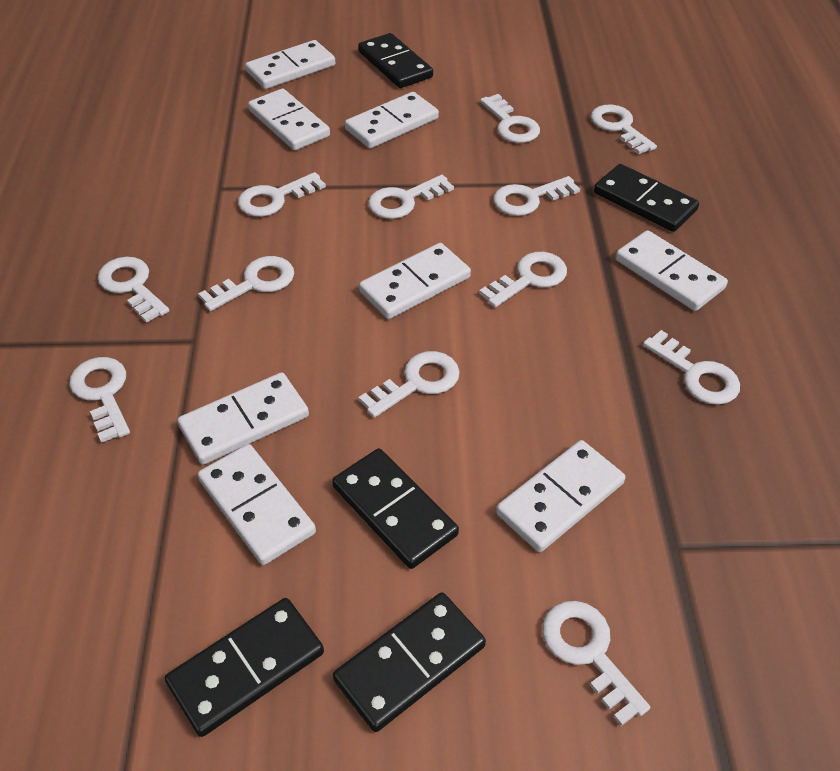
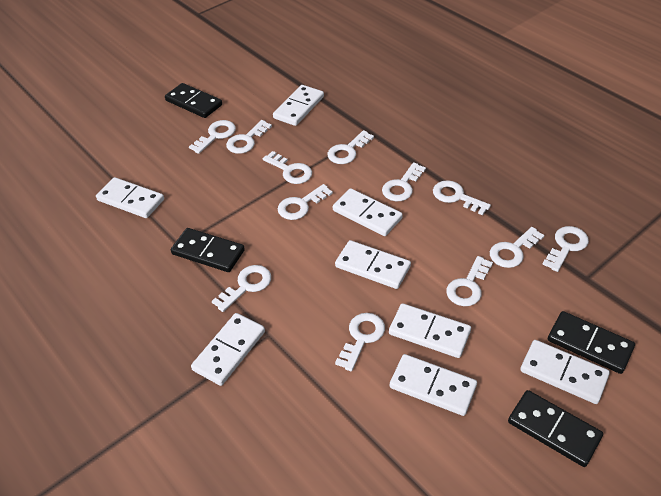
black domino: 5 -> 4

